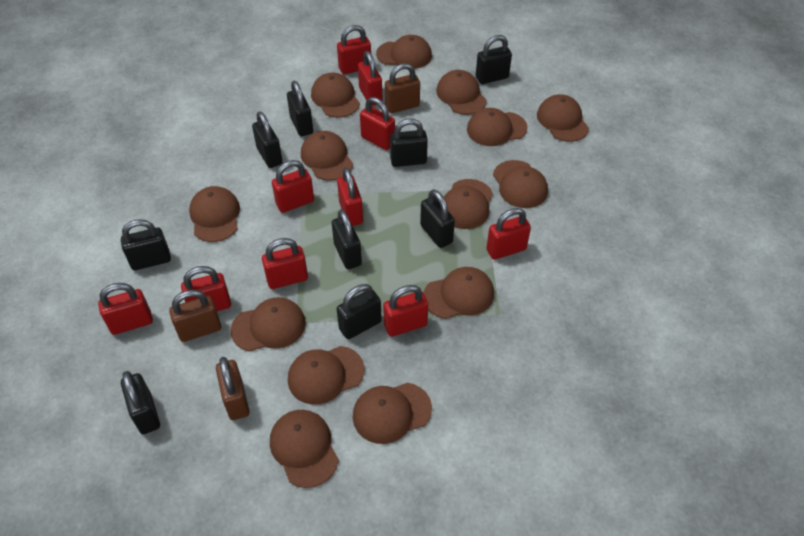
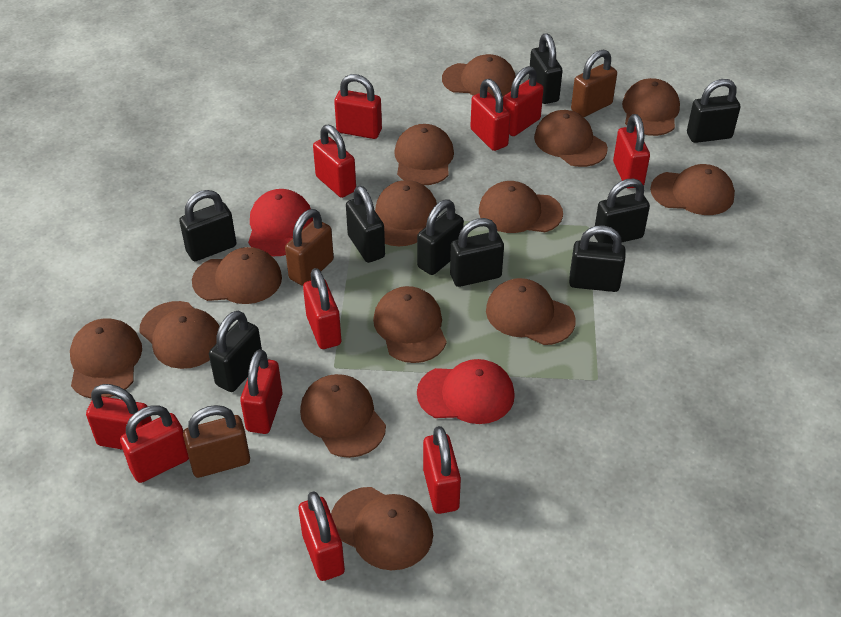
red cap: 0 -> 2
red padlock: 10 -> 11

